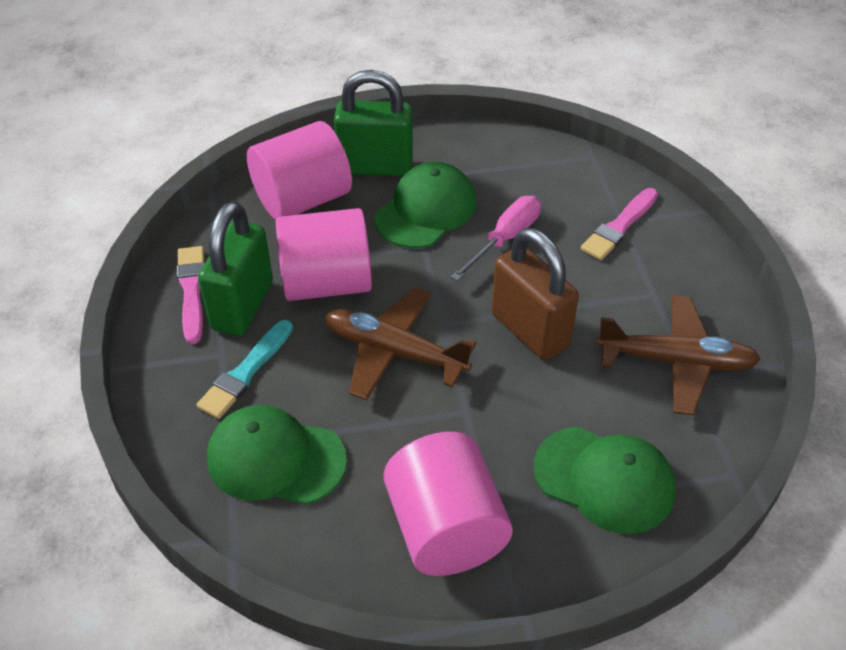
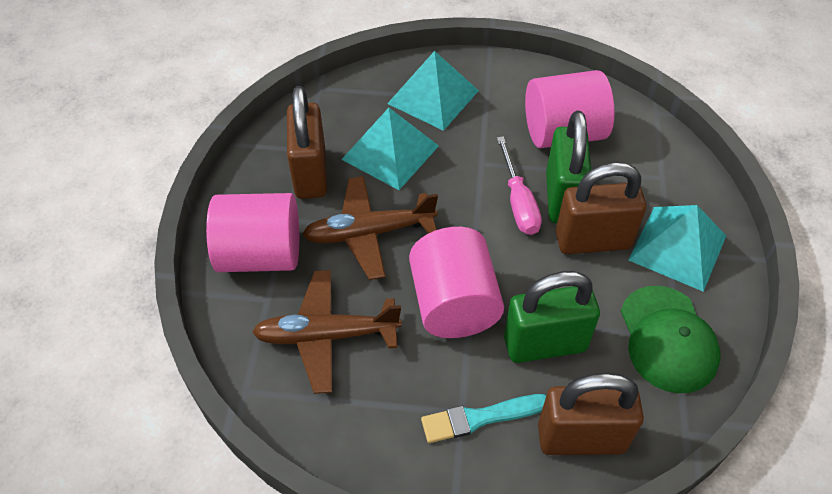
brown padlock: 1 -> 3
green cap: 3 -> 1
pink brush: 2 -> 0
turquoise pyramid: 0 -> 3

